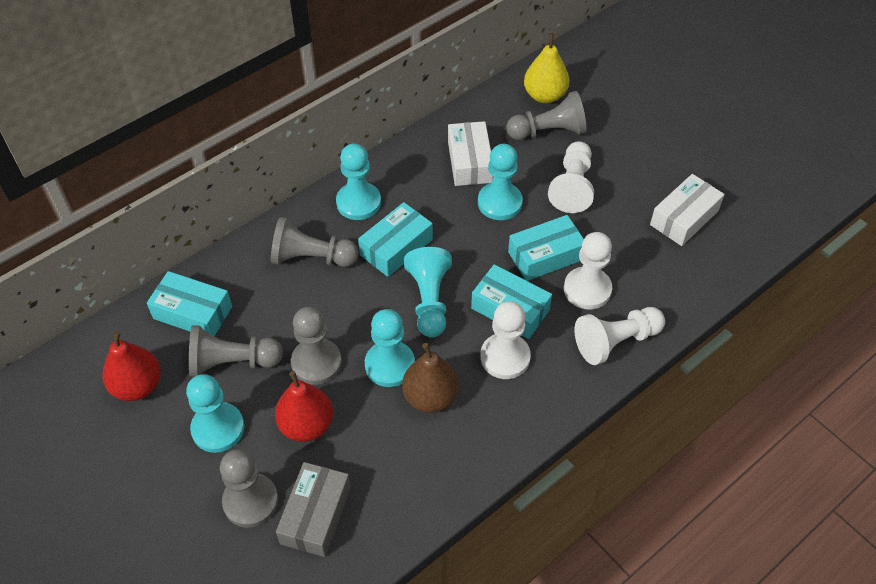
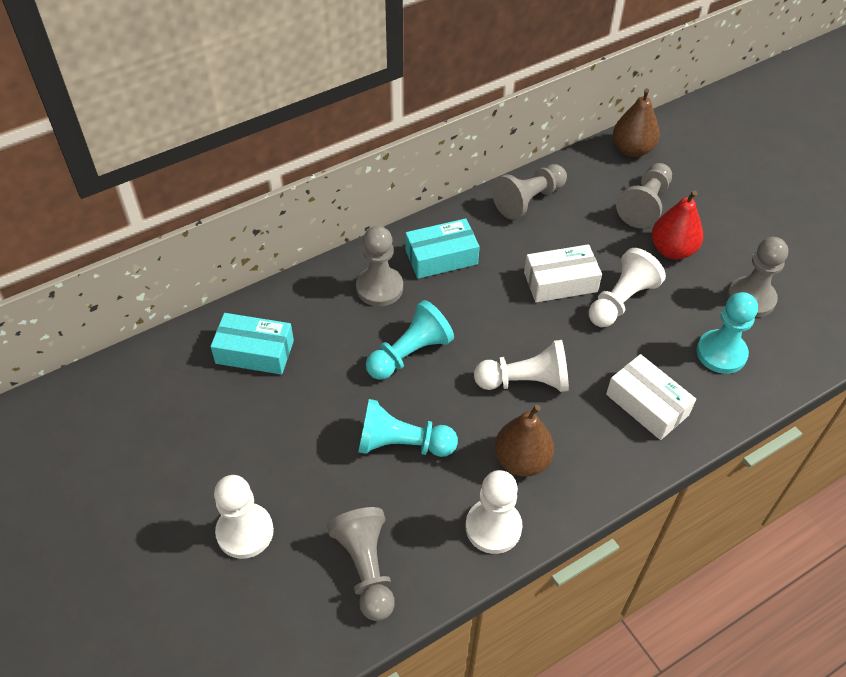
brown pear: 1 -> 2
grey box: 1 -> 0
red pear: 2 -> 1
turquoise box: 4 -> 2
turquoise pawn: 5 -> 3
yellow pear: 1 -> 0

